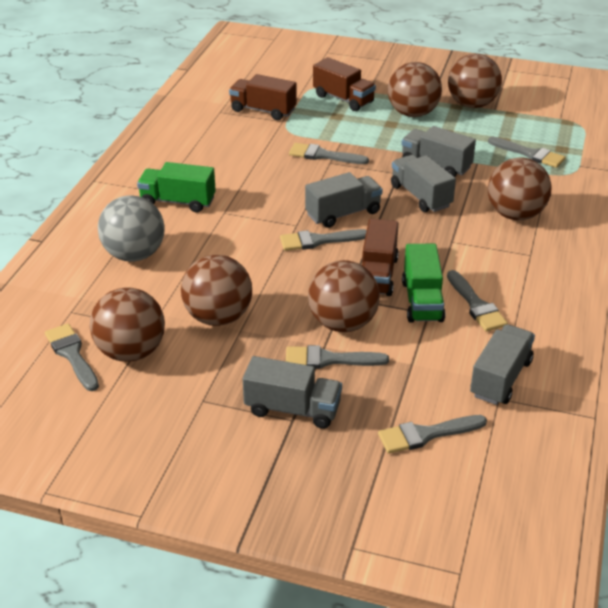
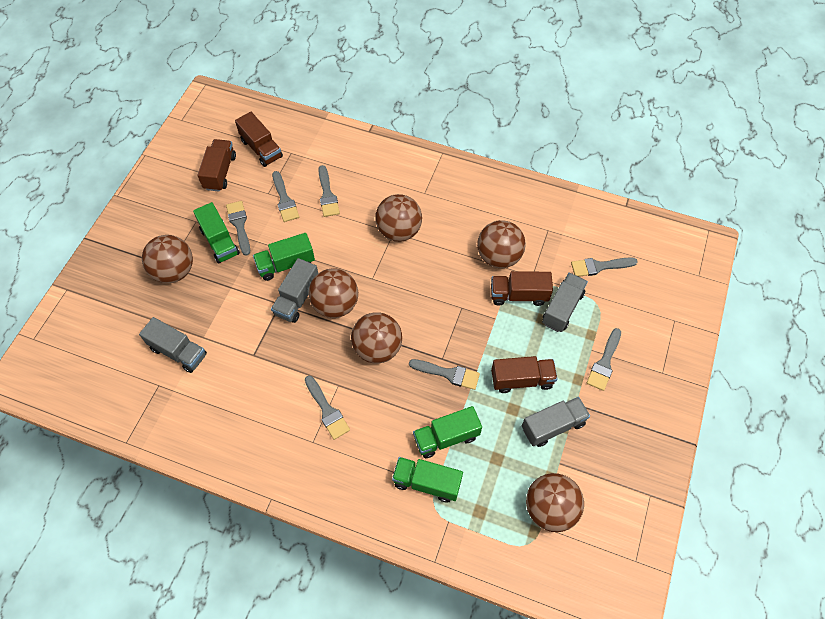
brown truck: 3 -> 4
green truck: 2 -> 4
grey ball: 1 -> 0
grey truck: 5 -> 4

